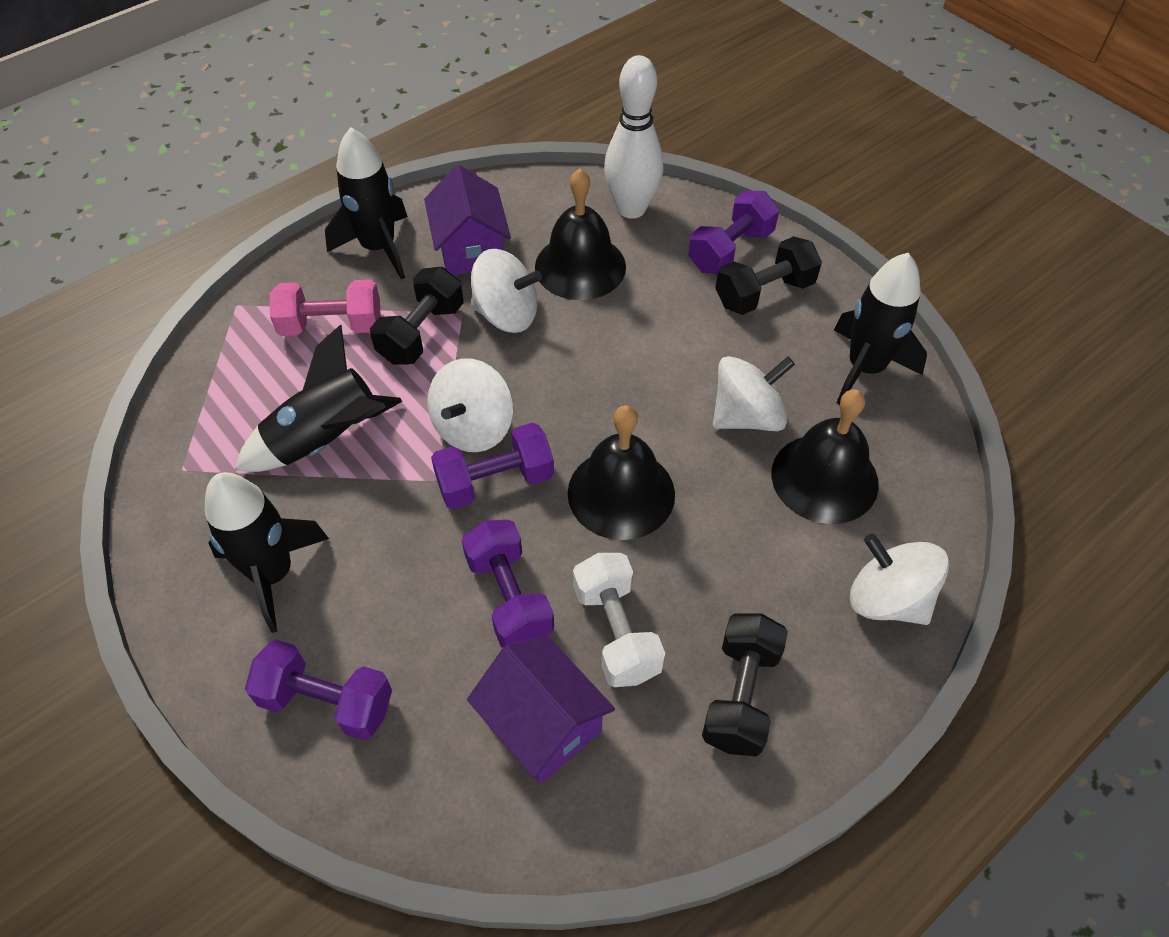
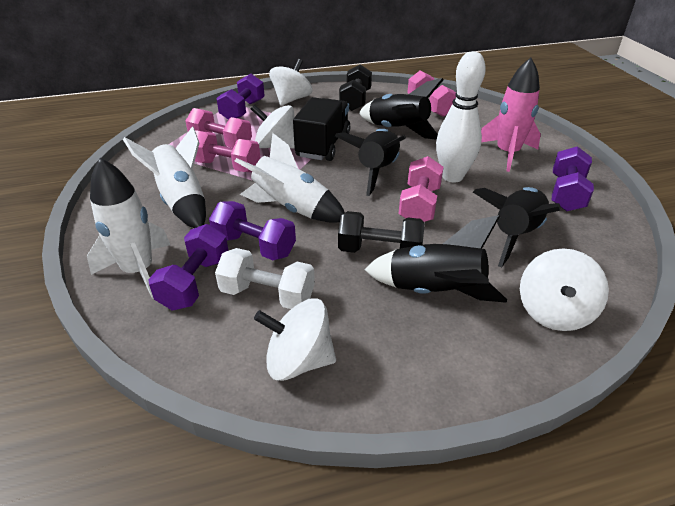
black bell: 3 -> 0
black dumbbell: 3 -> 2
black truck: 0 -> 1
pink dumbbell: 1 -> 4
pink rocket: 0 -> 1
purple house: 2 -> 0
white rocket: 0 -> 3

